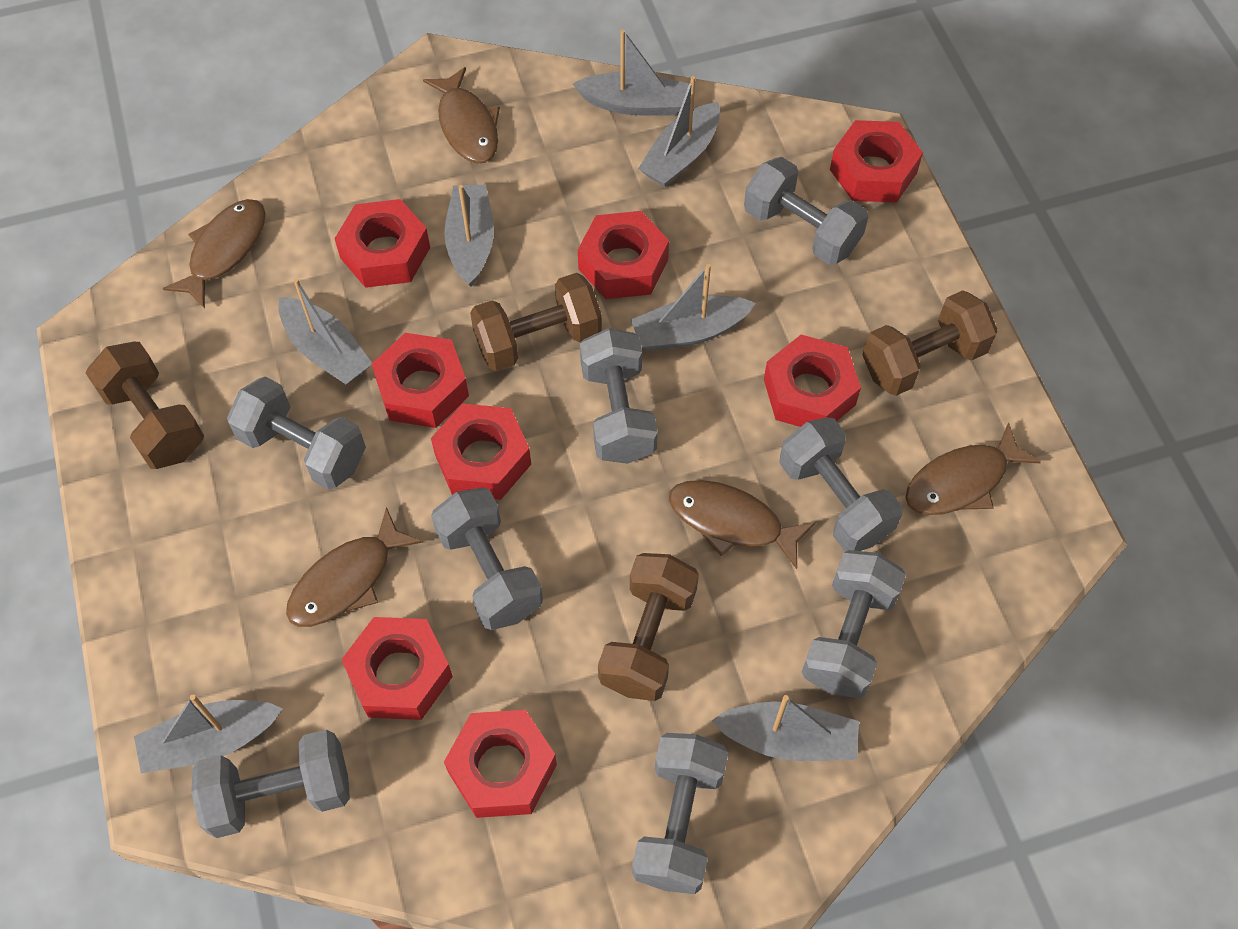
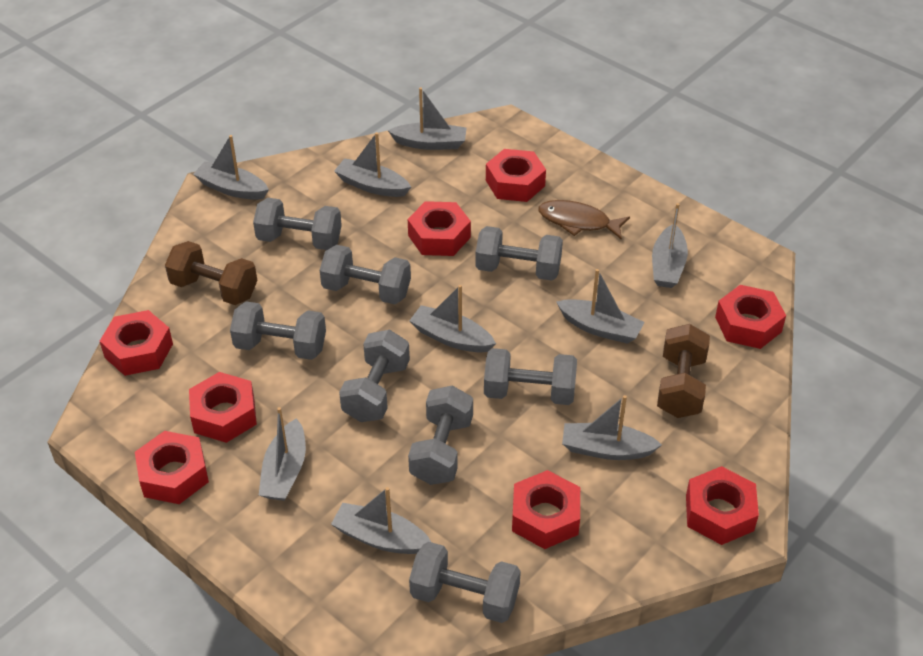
brown dumbbell: 4 -> 2
brown fish: 5 -> 1
grey boat: 7 -> 9

